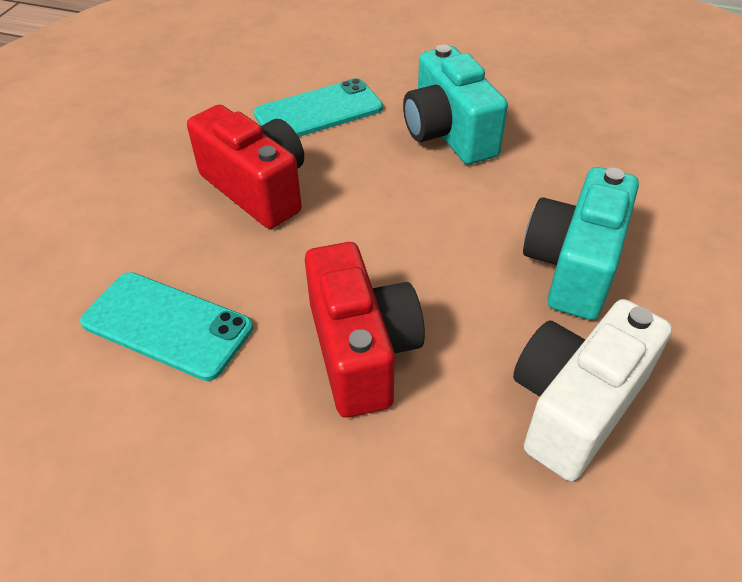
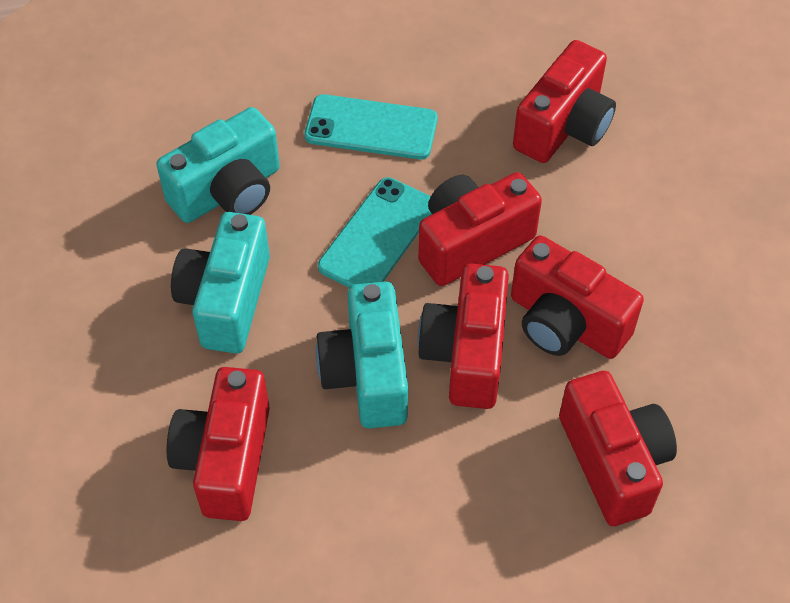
red camera: 2 -> 6
turquoise camera: 2 -> 3
white camera: 1 -> 0

